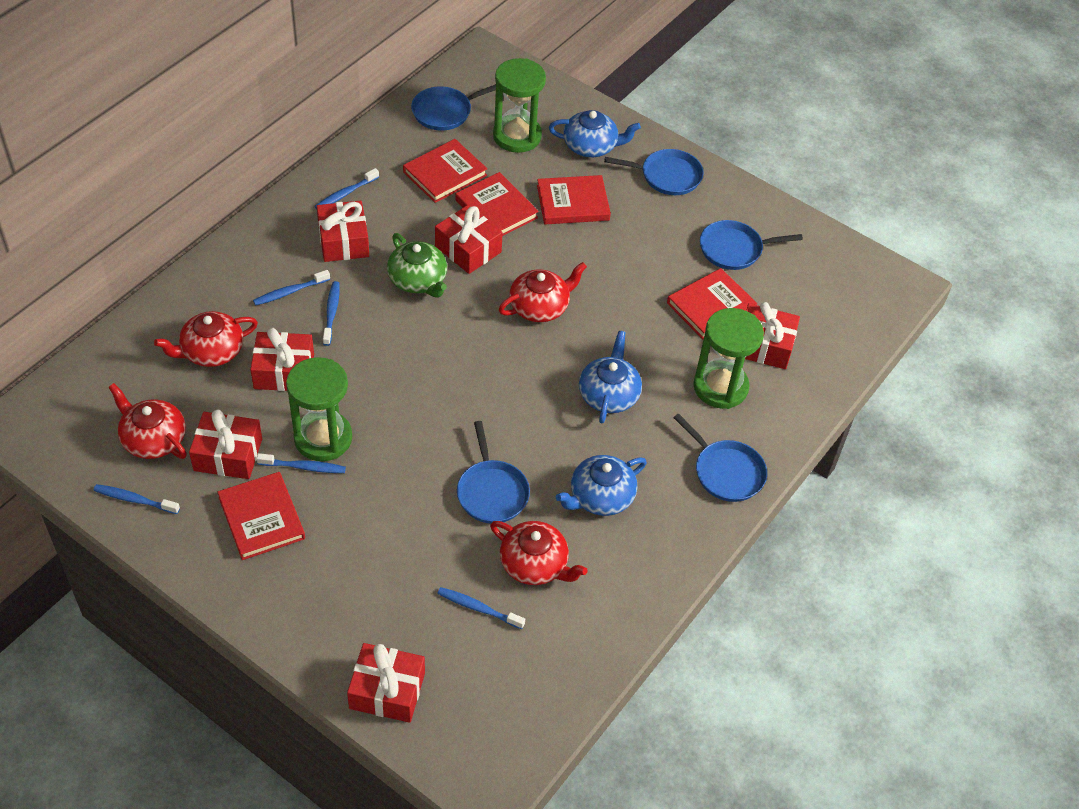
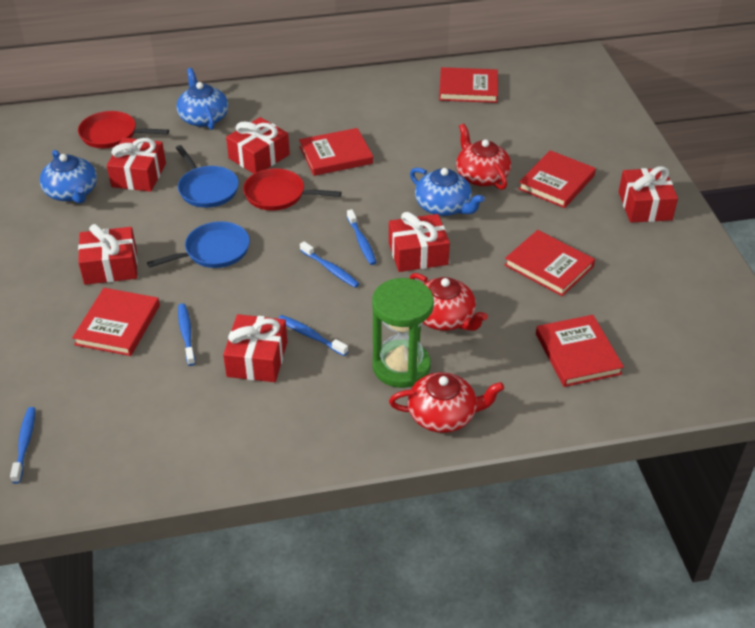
blue pan: 5 -> 2
blue toothbrush: 6 -> 5
green hourglass: 3 -> 1
green teapot: 1 -> 0
red book: 5 -> 6
red pan: 0 -> 2
red teapot: 4 -> 3

